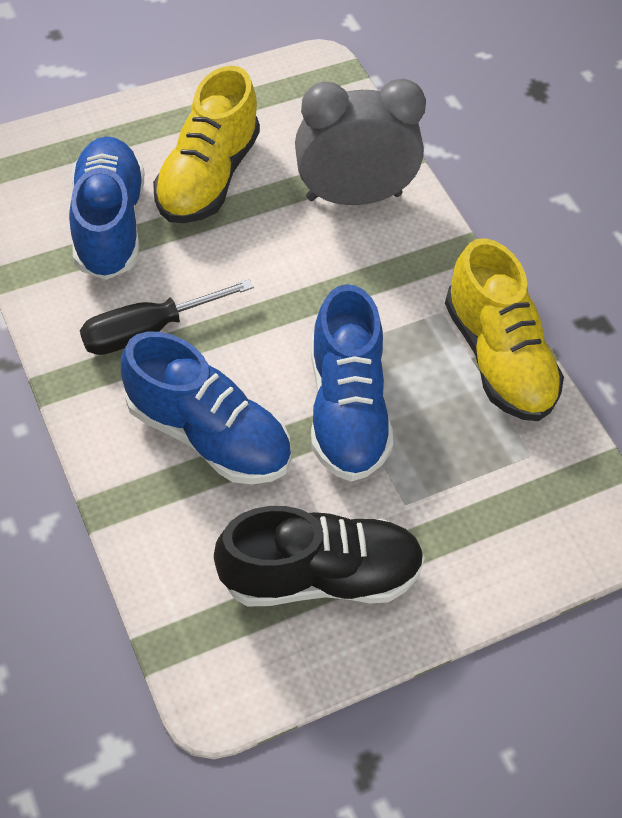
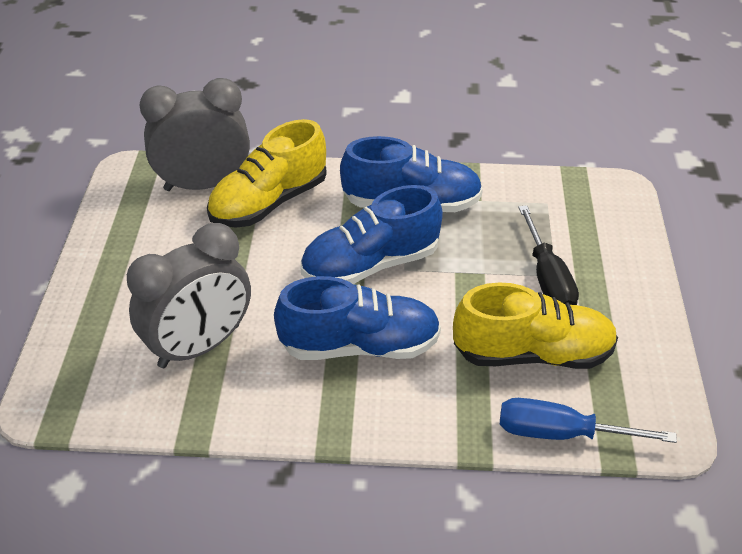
black shoe: 1 -> 0
blue screwdriver: 0 -> 1
grey clock: 1 -> 2

